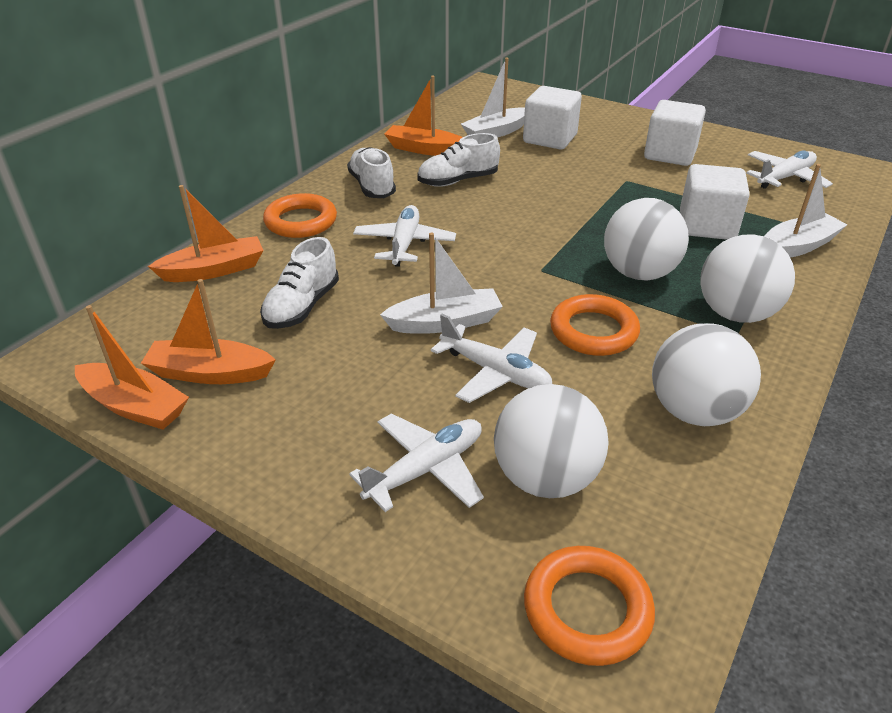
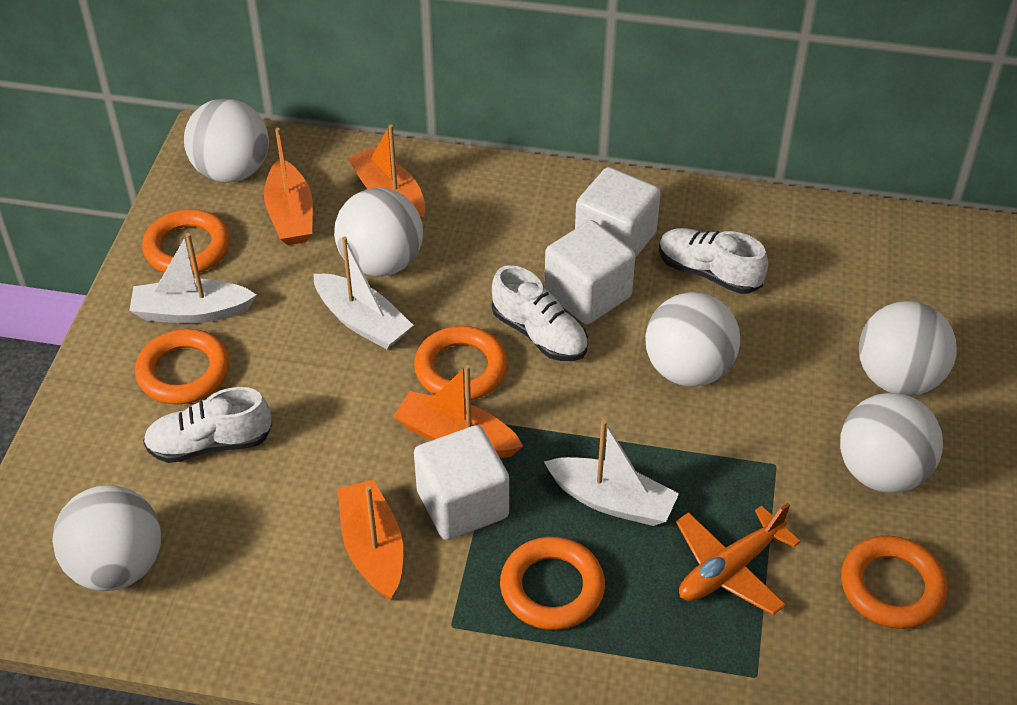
orange plane: 0 -> 1
orange ring: 3 -> 5
white ball: 4 -> 6
white plane: 4 -> 0

